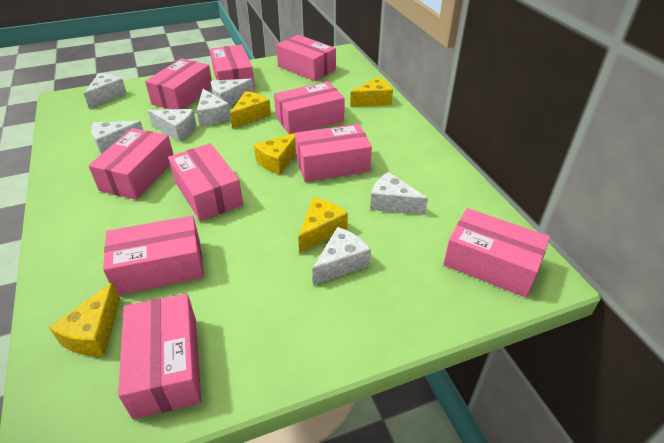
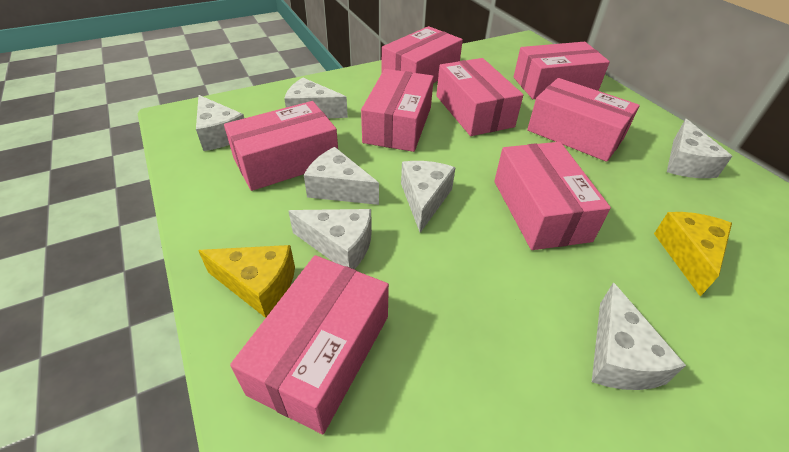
pink box: 10 -> 8
yellow cheese: 5 -> 2

